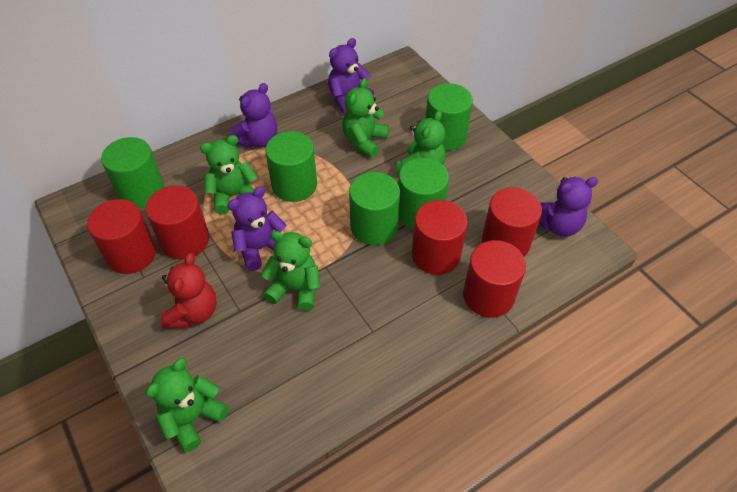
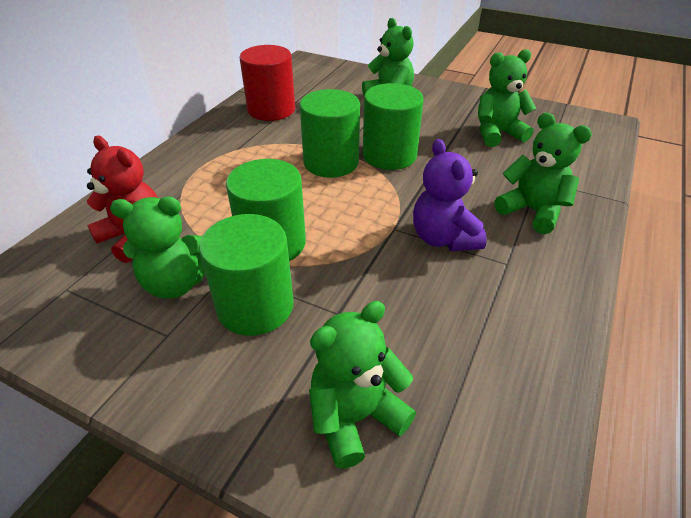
green cylinder: 5 -> 4
purple teddy bear: 4 -> 1
red cylinder: 5 -> 1

